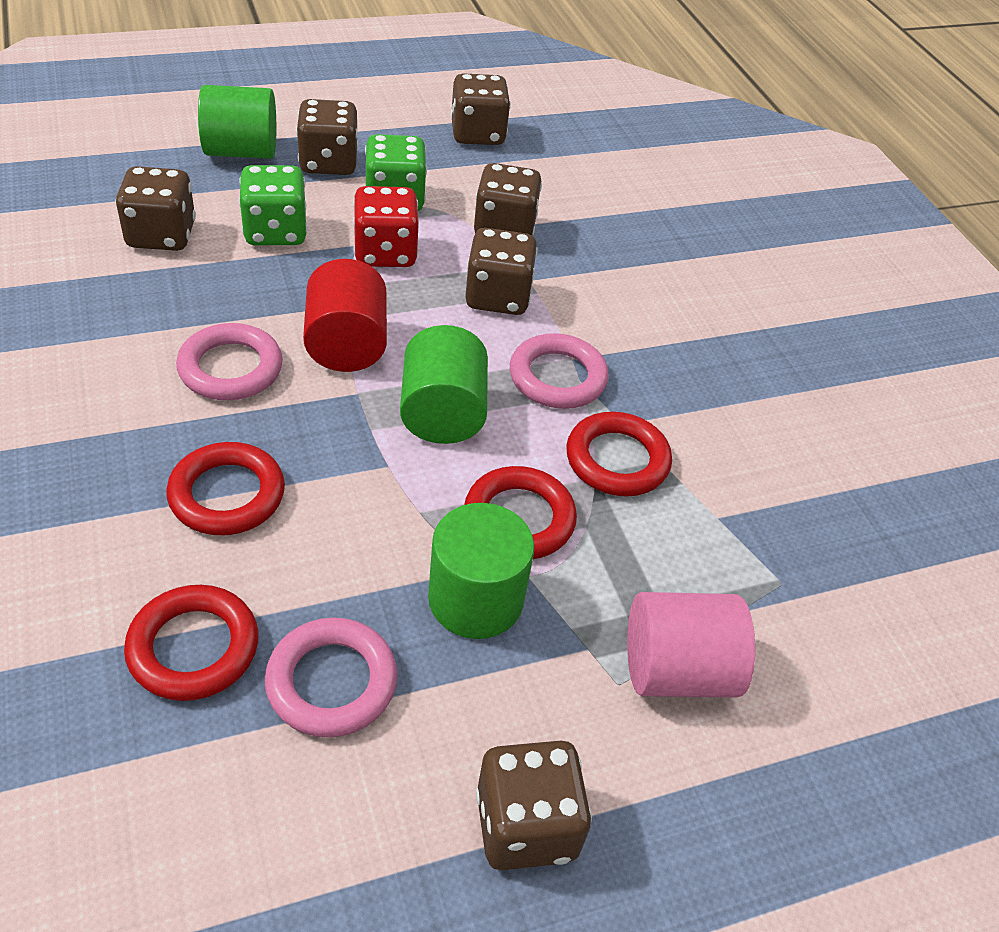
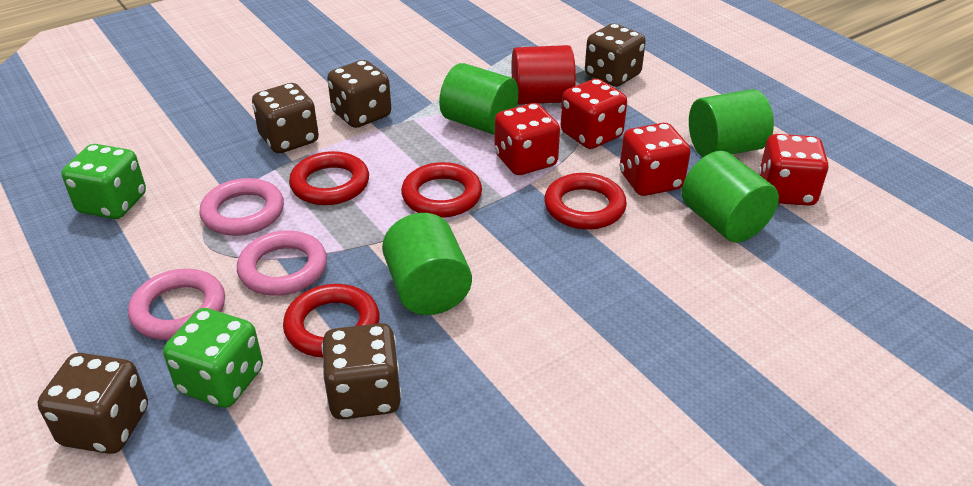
brown dice: 6 -> 5
green cylinder: 3 -> 4
pink cylinder: 1 -> 0
red dice: 1 -> 4

